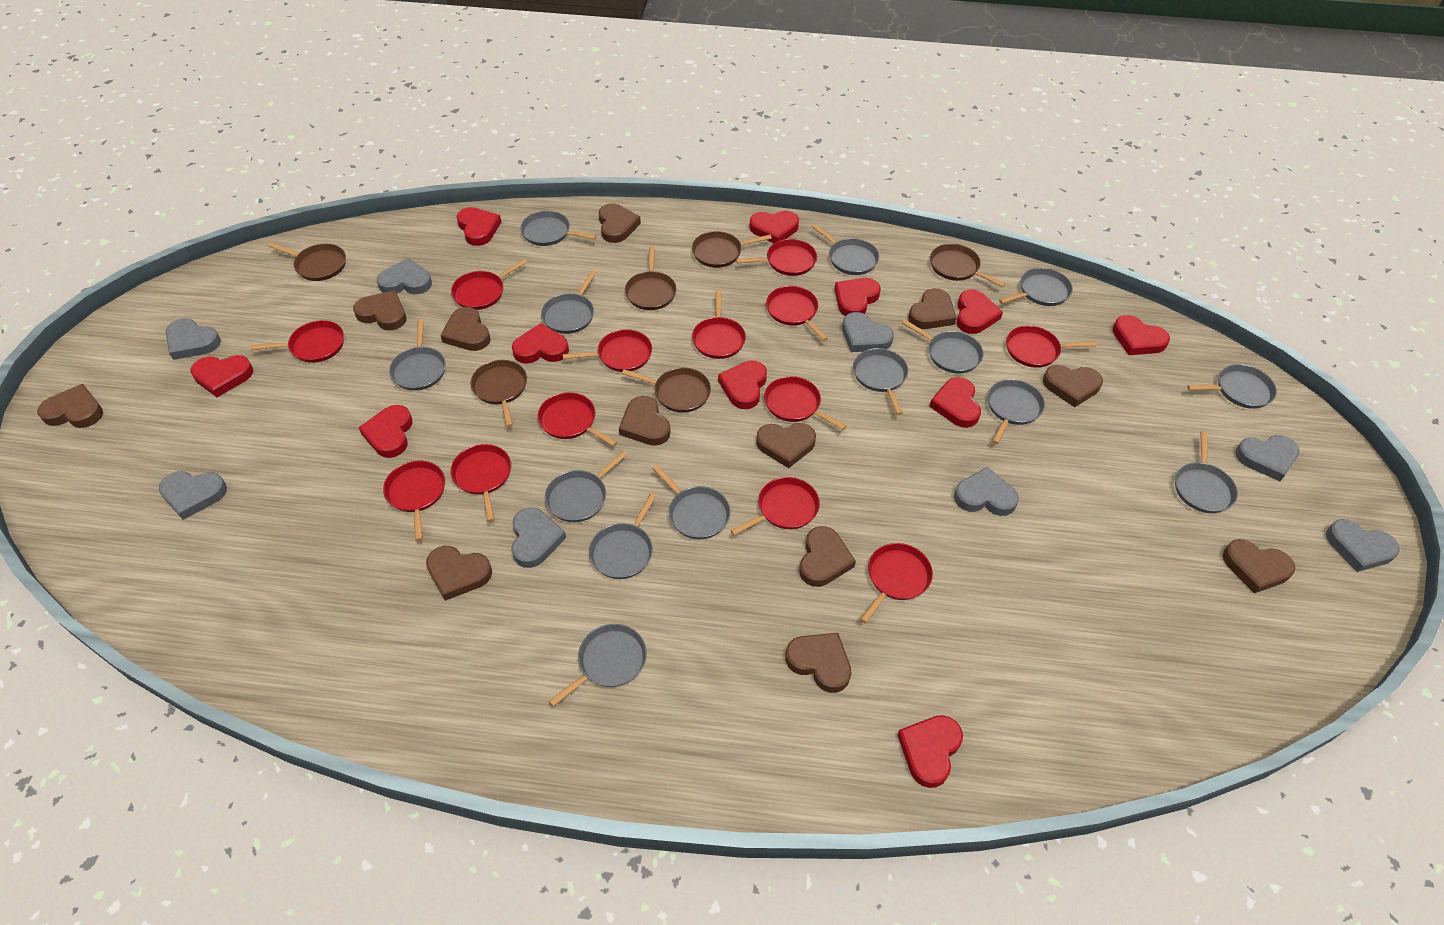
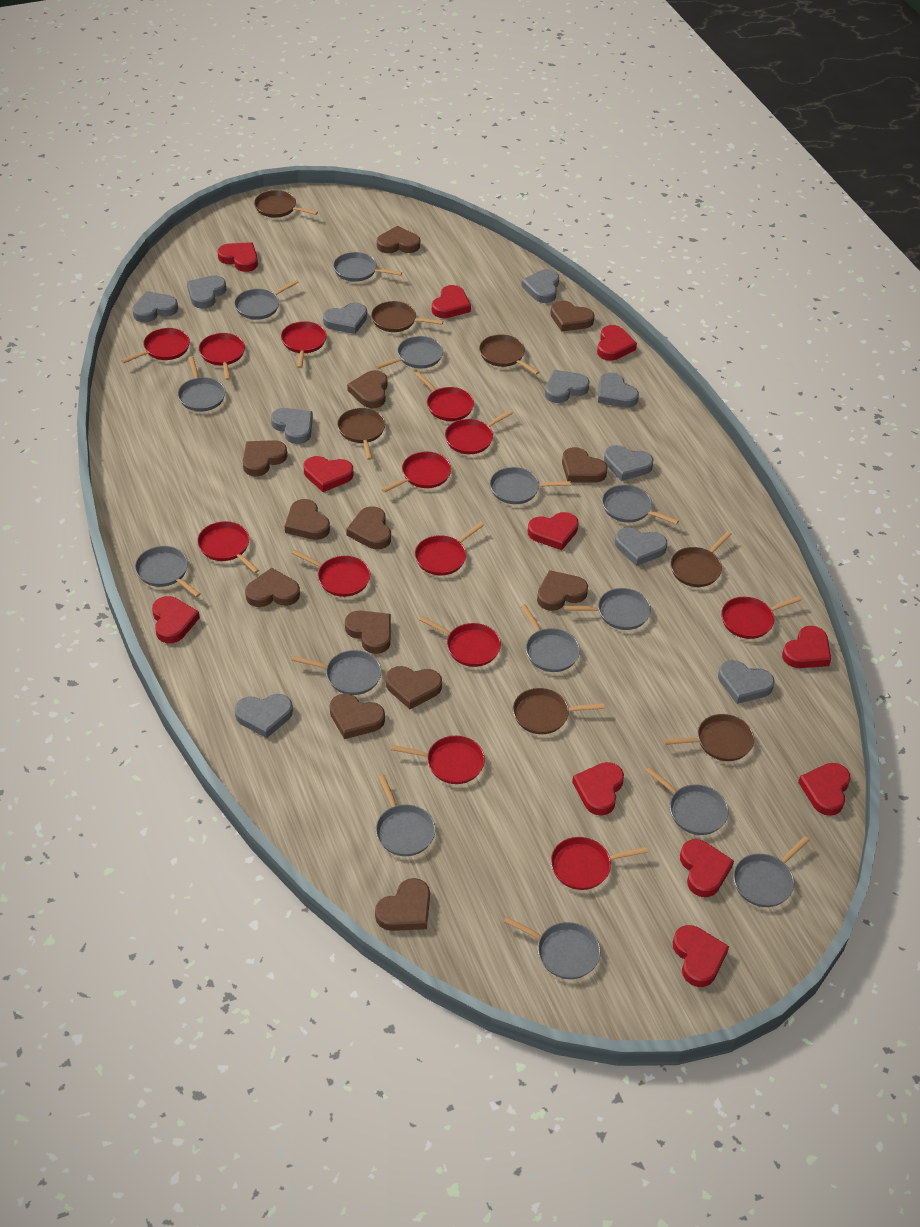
brown heart: 12 -> 13
brown pan: 6 -> 7
grey heart: 8 -> 11

